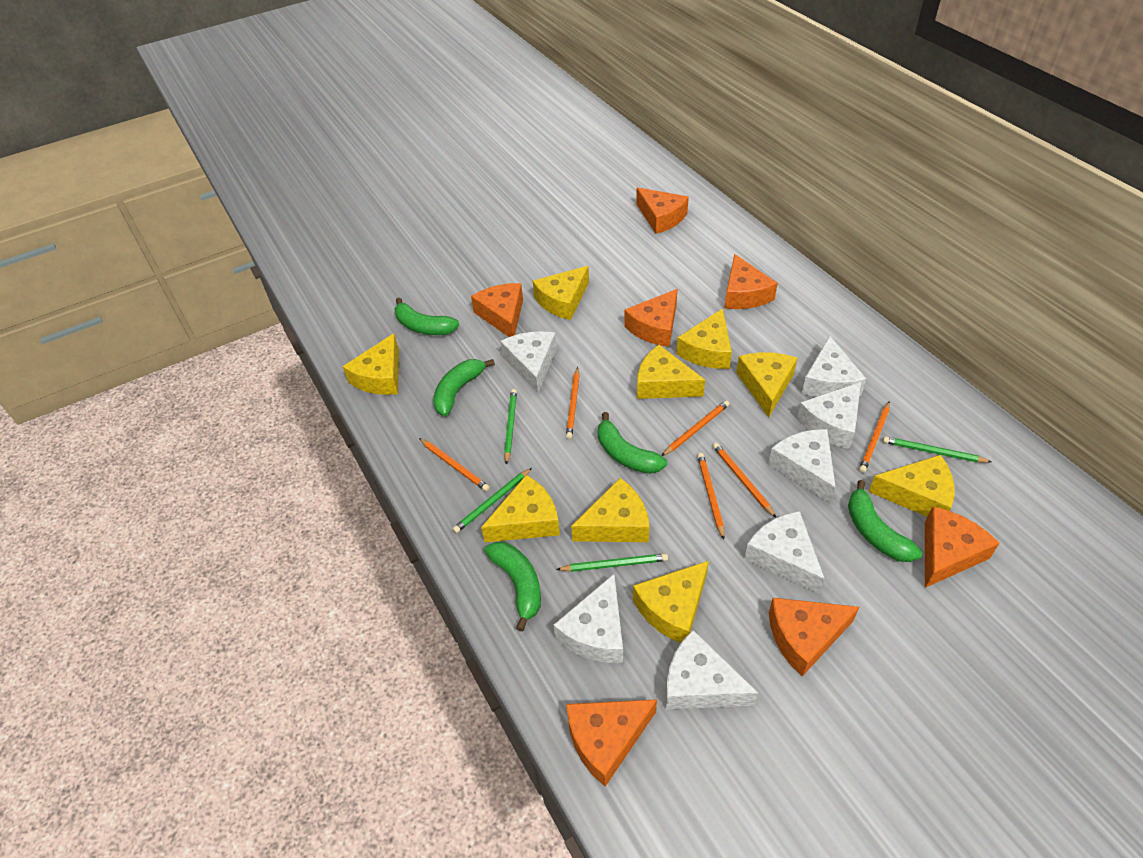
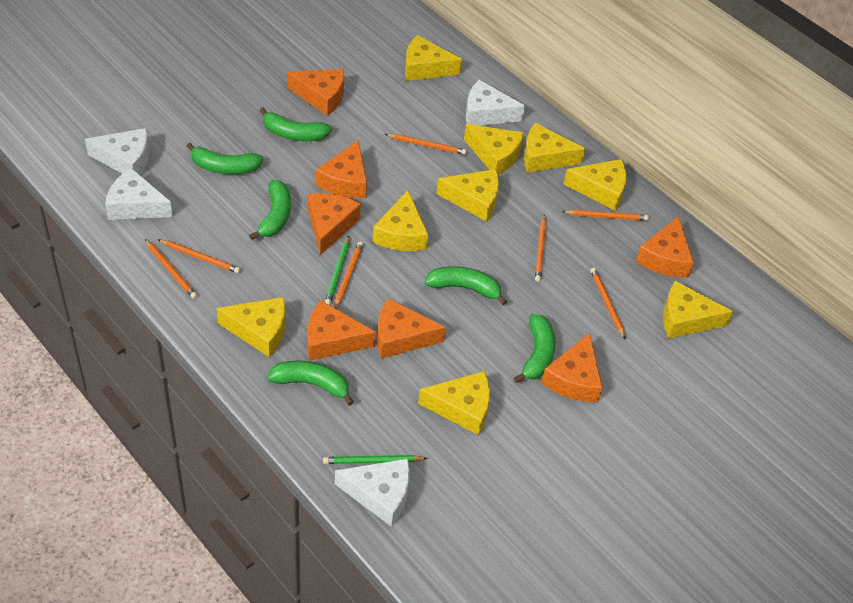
green banana: 5 -> 6
green pencil: 4 -> 2
orange pencil: 6 -> 7
white cheese: 7 -> 4

